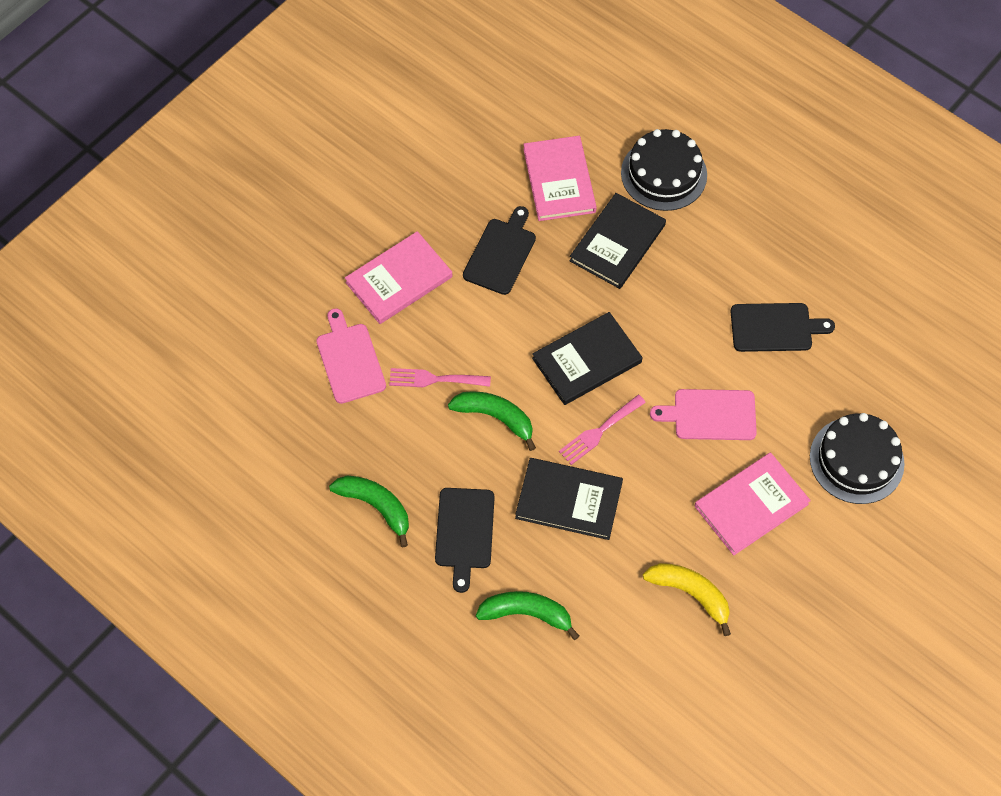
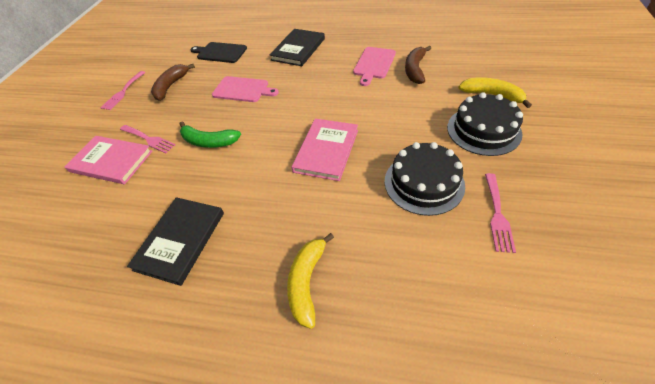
black book: 3 -> 2
black cutting board: 3 -> 1
brown banana: 0 -> 2
green banana: 3 -> 1
pink book: 3 -> 2
pink fork: 2 -> 3
yellow banana: 1 -> 2

